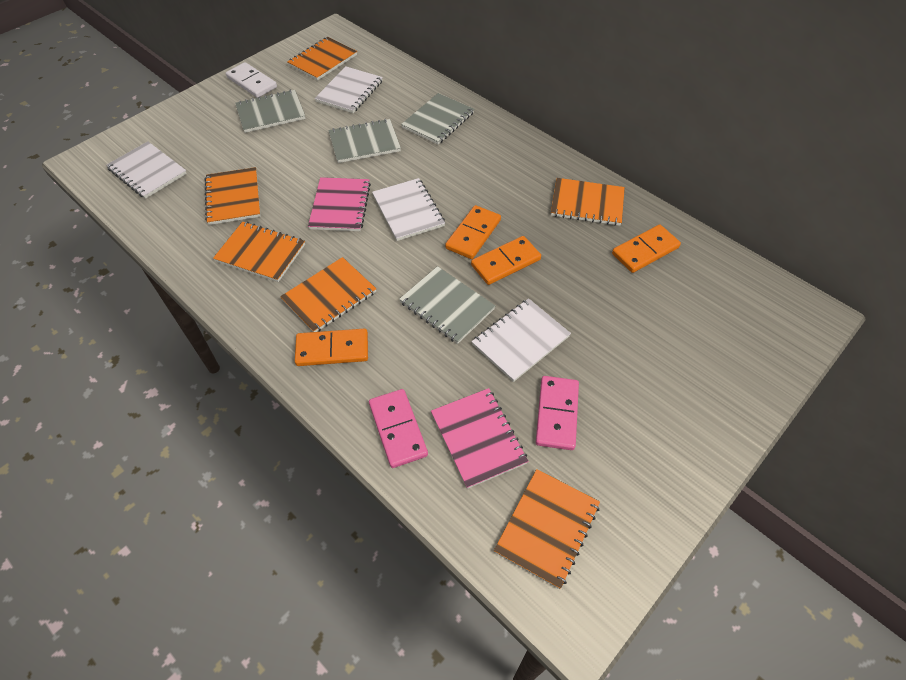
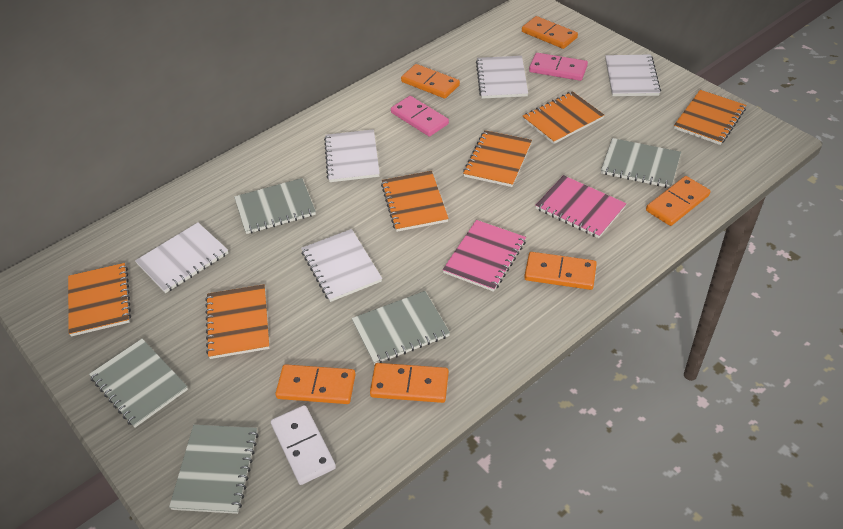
grey notebook: 4 -> 5
orange domino: 4 -> 6
white notebook: 4 -> 5

